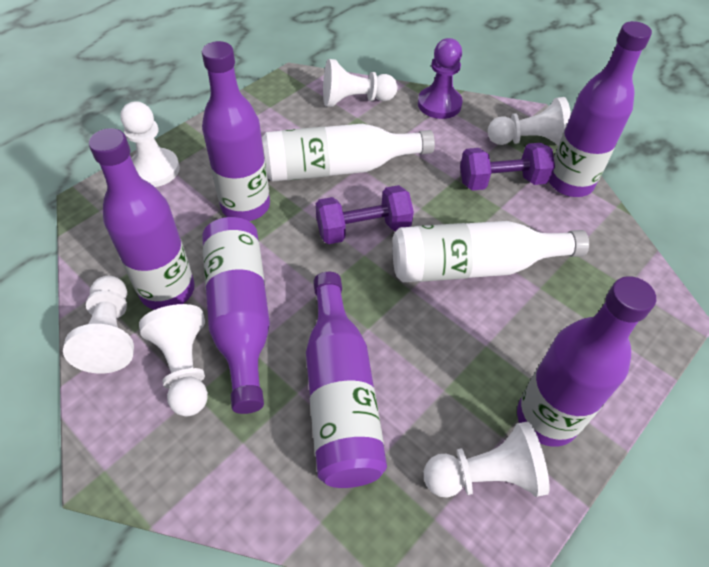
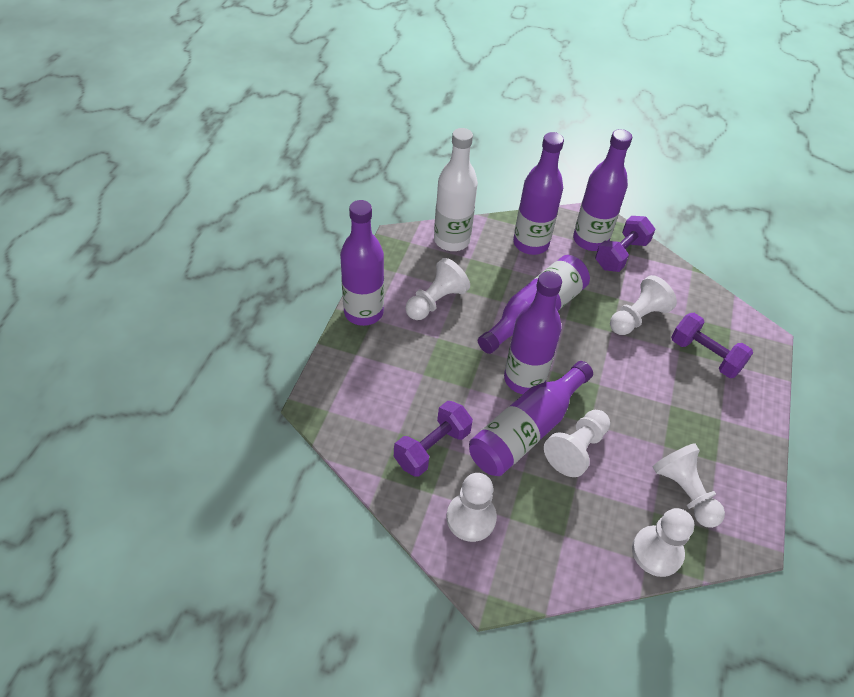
purple dumbbell: 2 -> 3
purple pawn: 1 -> 0
white bottle: 2 -> 1

